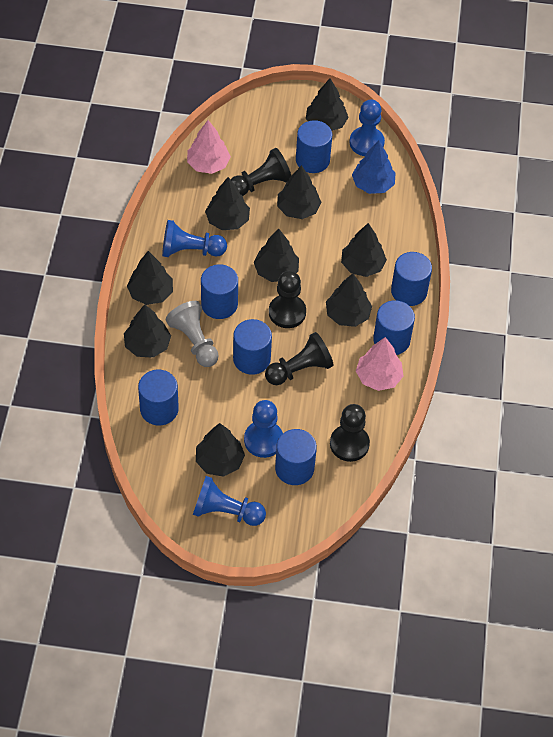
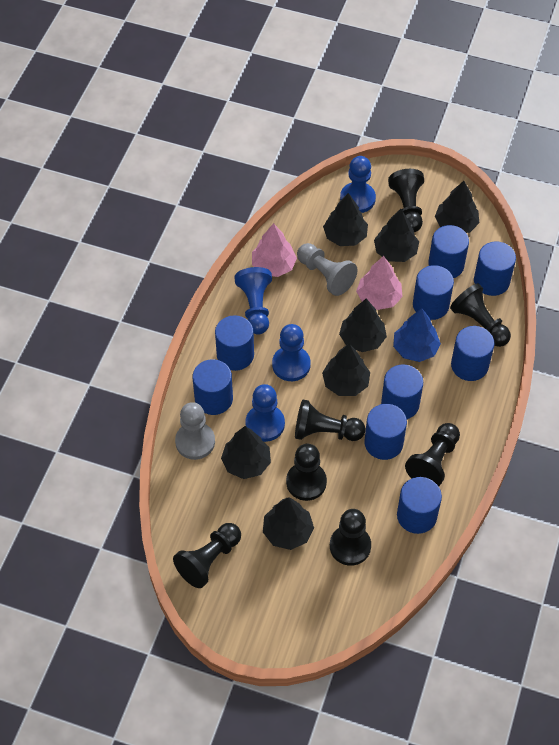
black pawn: 4 -> 7
black tree: 9 -> 7
blue cylinder: 7 -> 9
grey pawn: 1 -> 2

